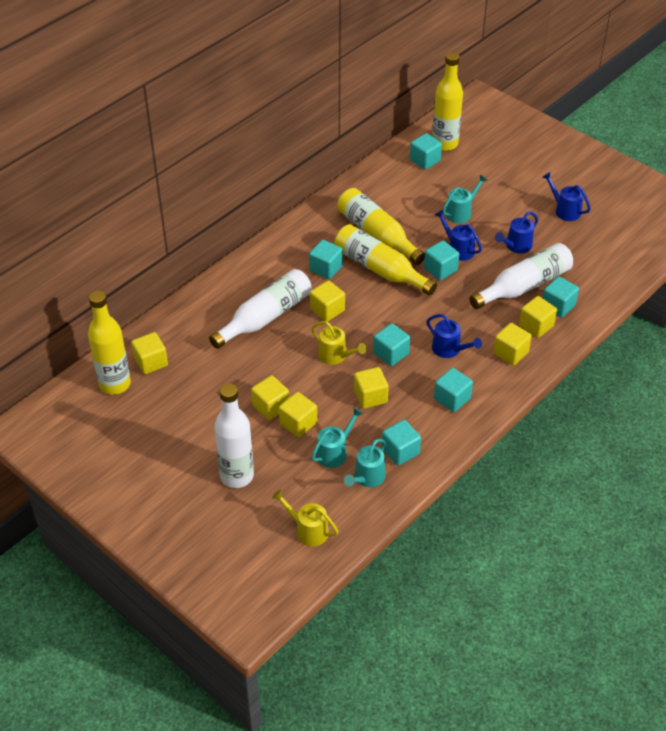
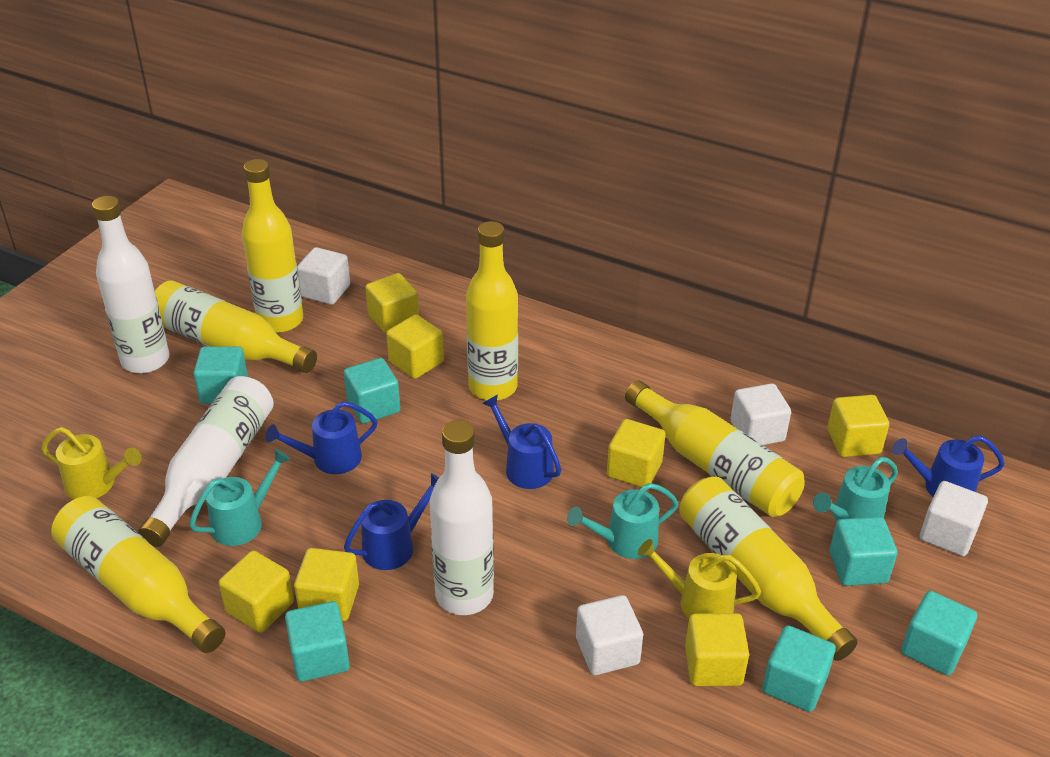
turquoise cube: 7 -> 6
white cube: 0 -> 4
yellow bottle: 4 -> 6

